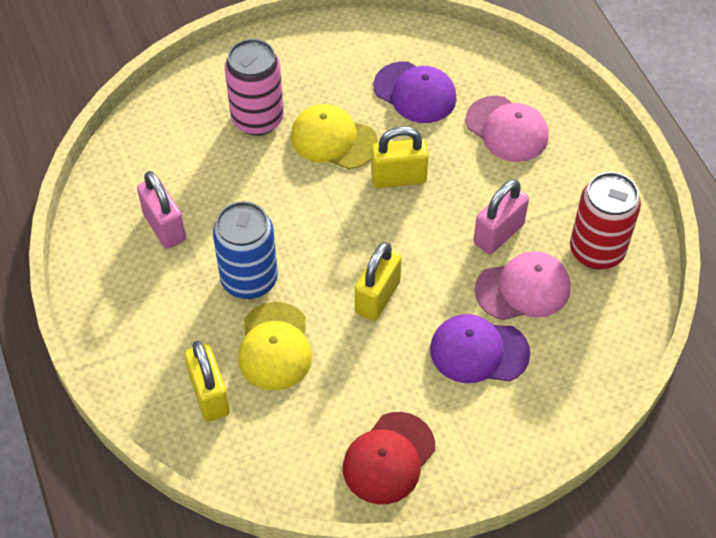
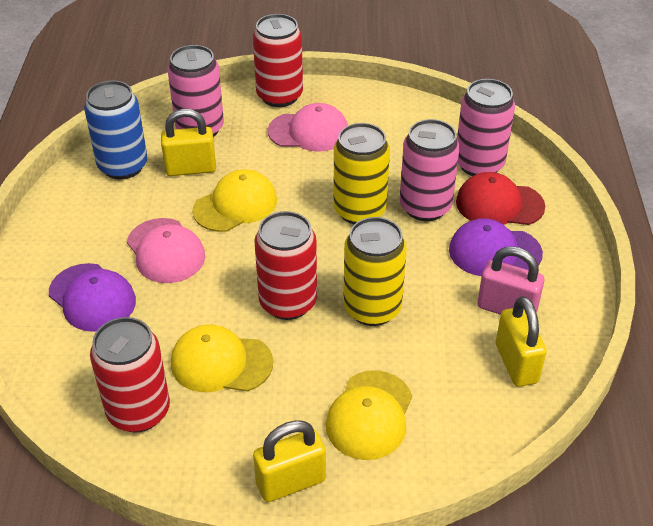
pink can: 1 -> 3
pink padlock: 2 -> 1
red can: 1 -> 3
yellow can: 0 -> 2
yellow cap: 2 -> 3

